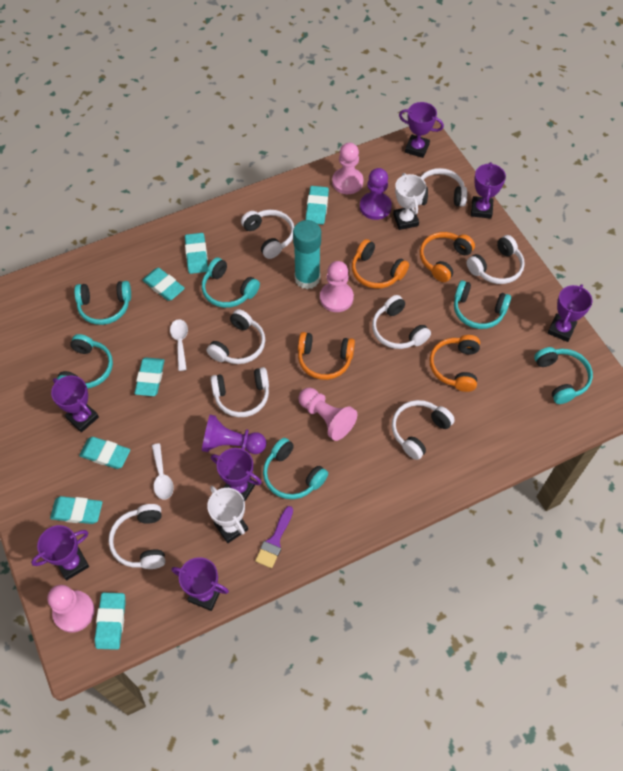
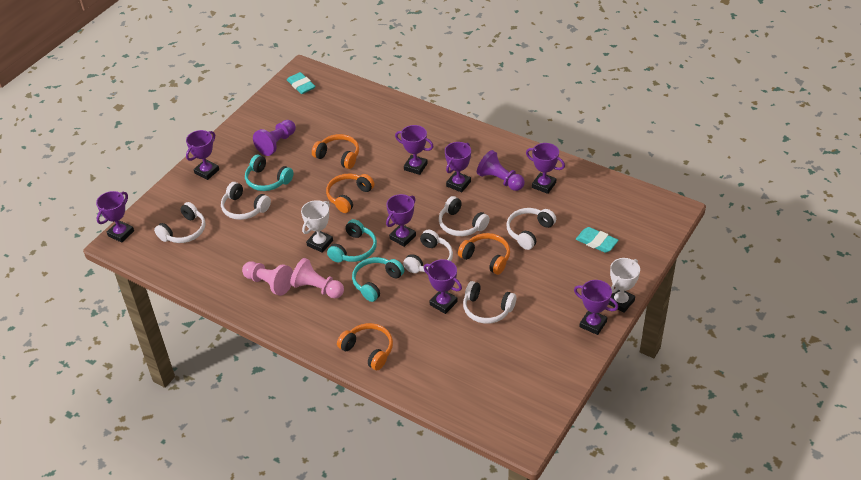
pink pawn: 4 -> 2
purple brush: 1 -> 0
purple trophy: 7 -> 8
turquoise eraser: 7 -> 2
turquoise glue stick: 1 -> 0
turquoise headphones: 6 -> 3
white headphones: 8 -> 6
white spoon: 2 -> 0

